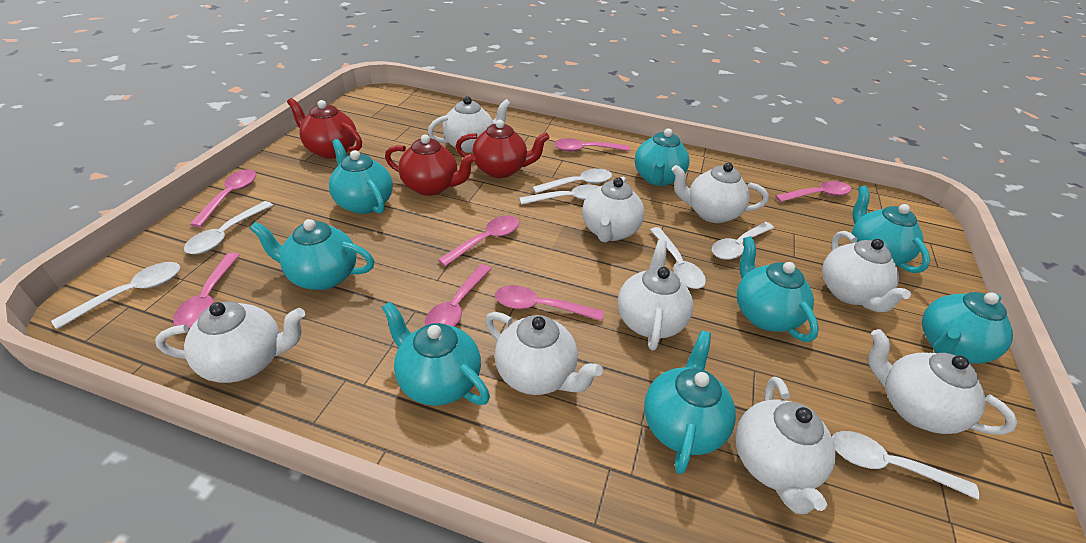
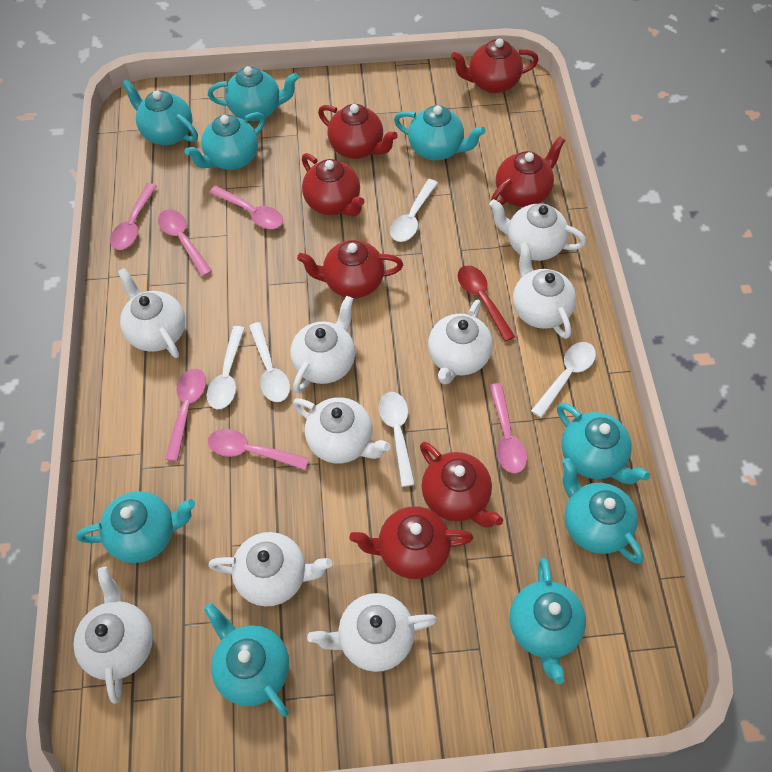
pink spoon: 7 -> 6
red spoon: 0 -> 1
red teapot: 3 -> 7
turquoise teapot: 8 -> 9
white spoon: 7 -> 5

